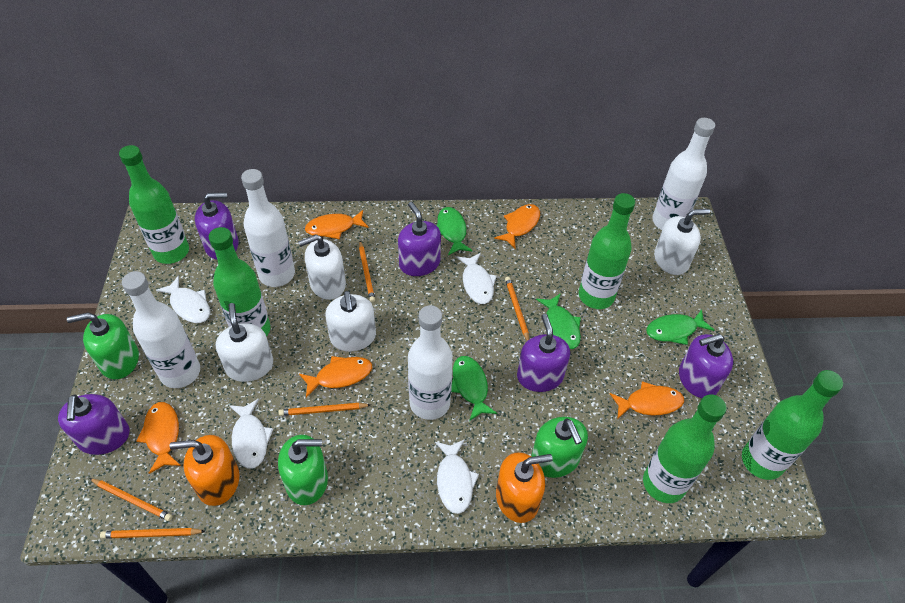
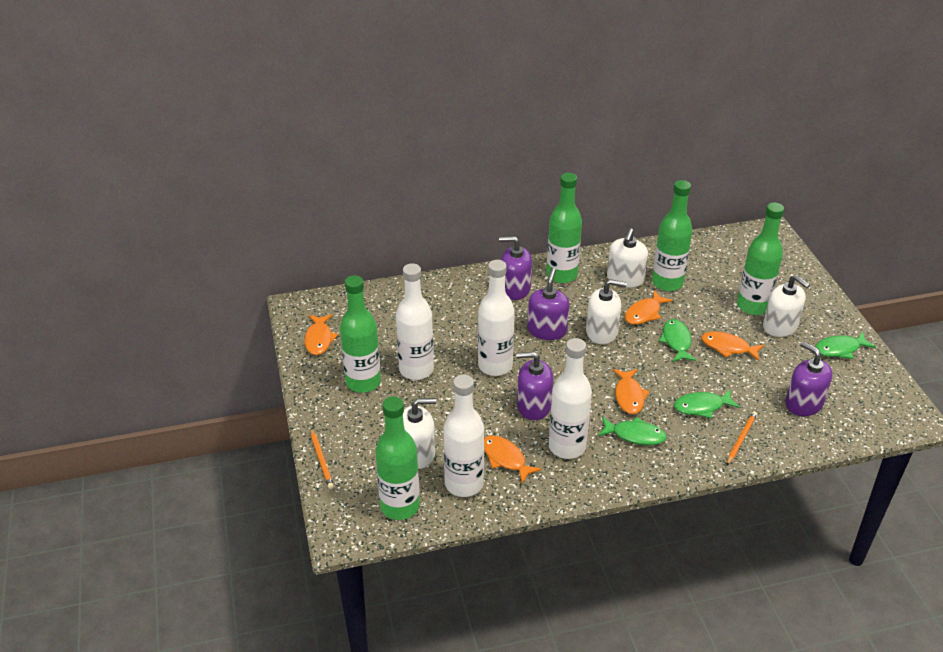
green soap dispenser: 3 -> 0
orange pencil: 5 -> 2
orange soap dispenser: 2 -> 0
purple soap dispenser: 5 -> 4
white fish: 4 -> 0

